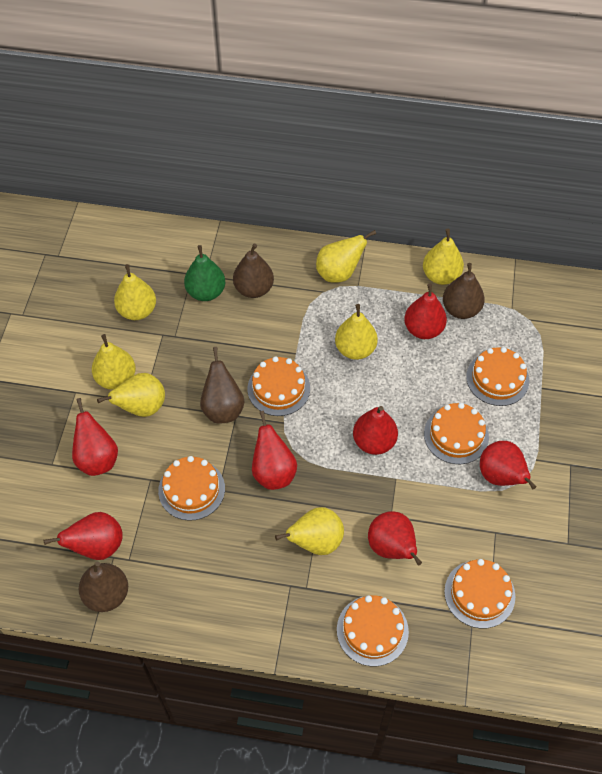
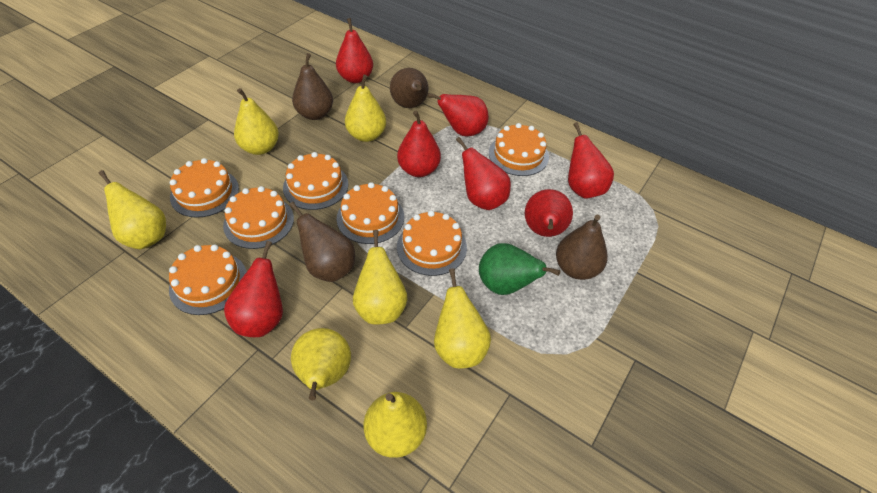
orange cake: 6 -> 7

